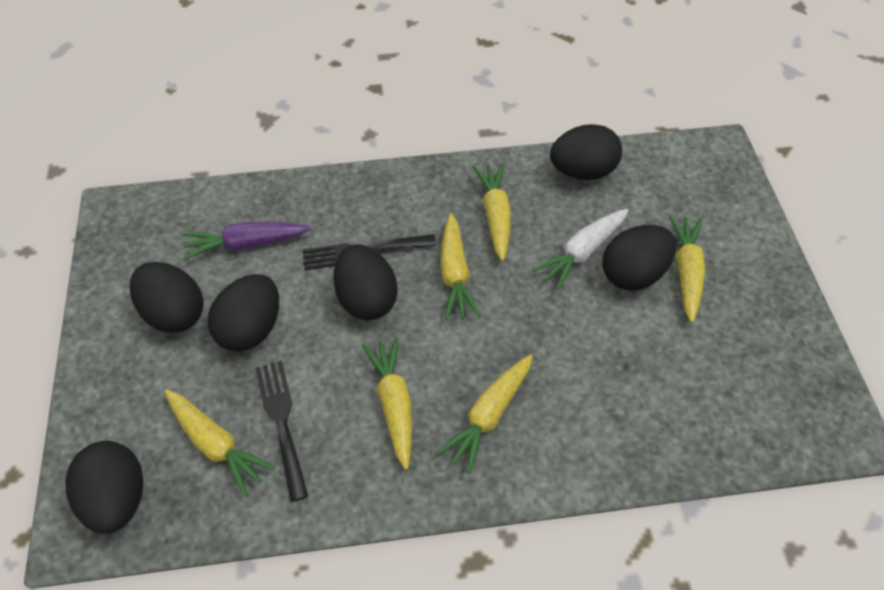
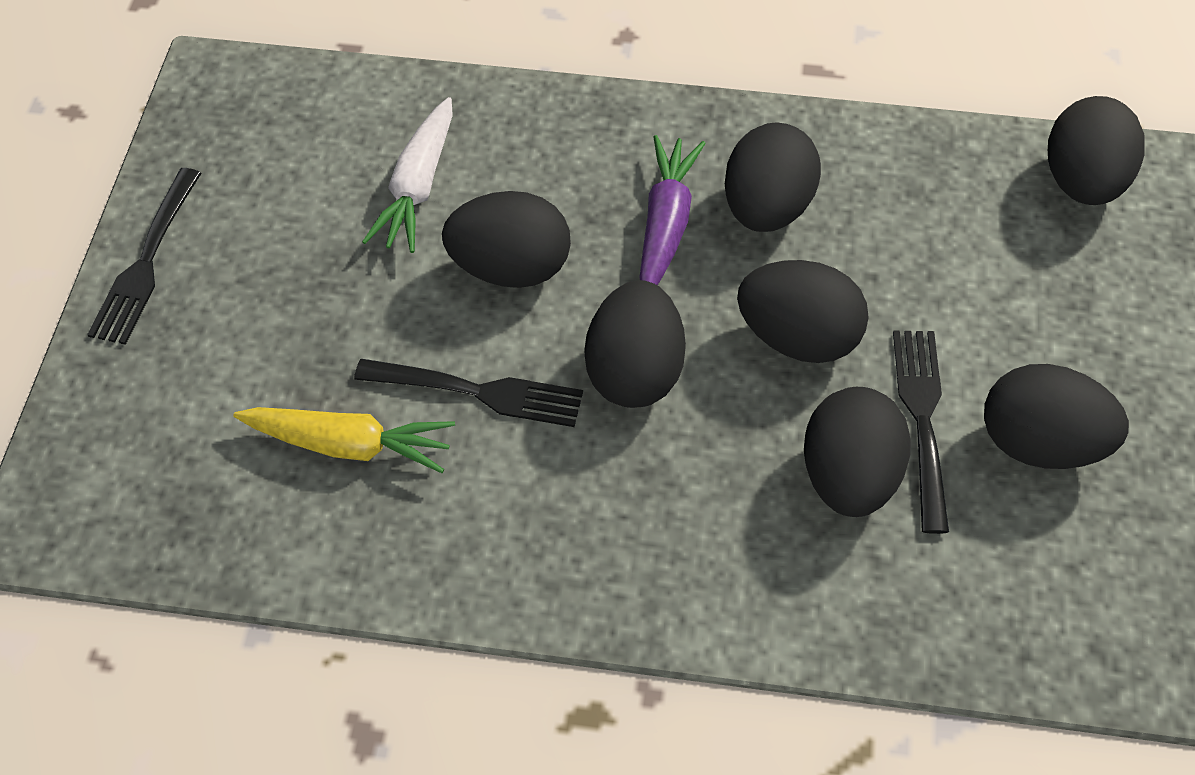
black egg: 6 -> 7
black fork: 2 -> 3
yellow carrot: 6 -> 1

